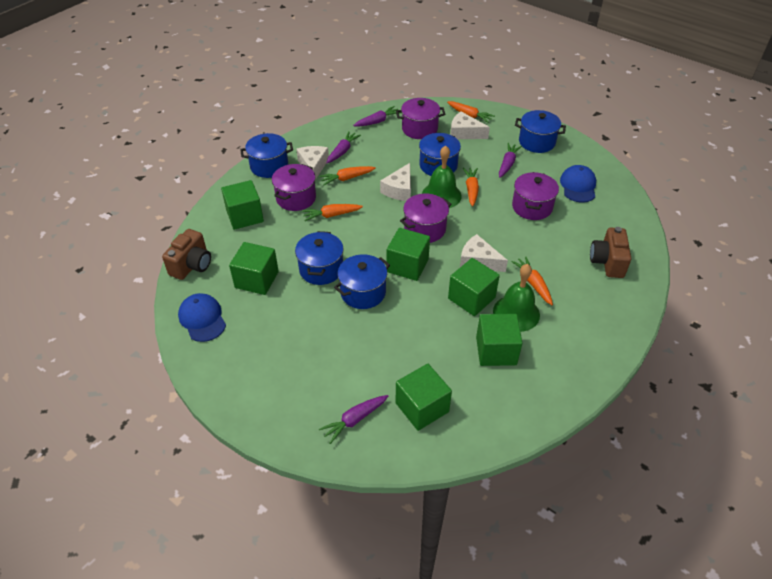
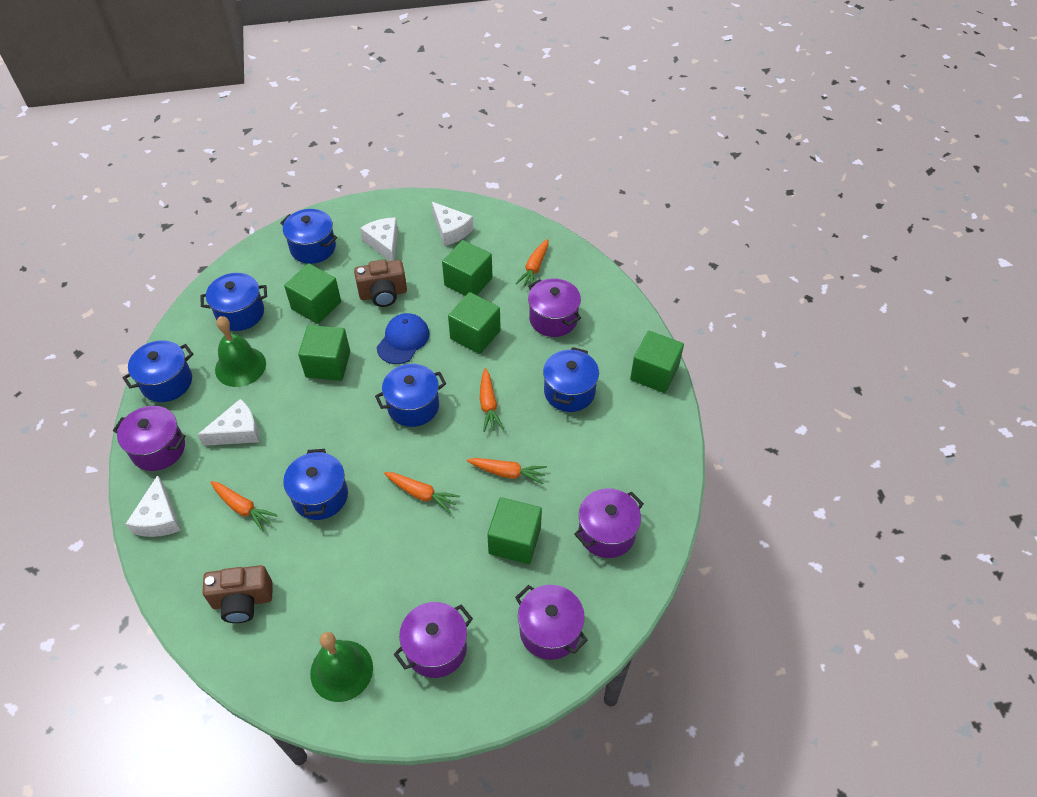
blue cap: 2 -> 1
blue pot: 5 -> 6
purple carrot: 4 -> 0
purple pot: 4 -> 5

